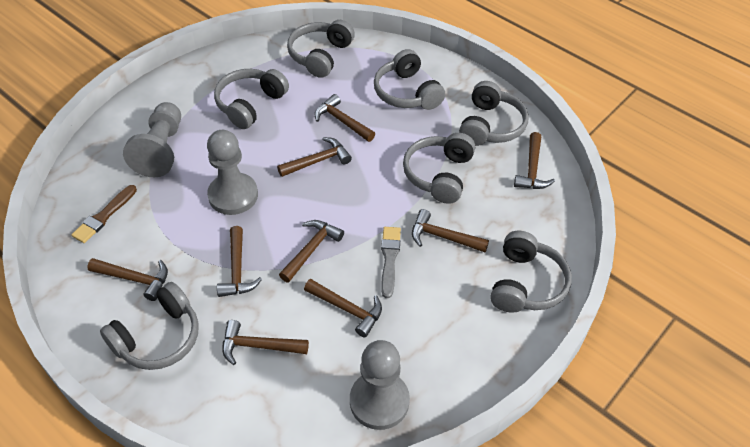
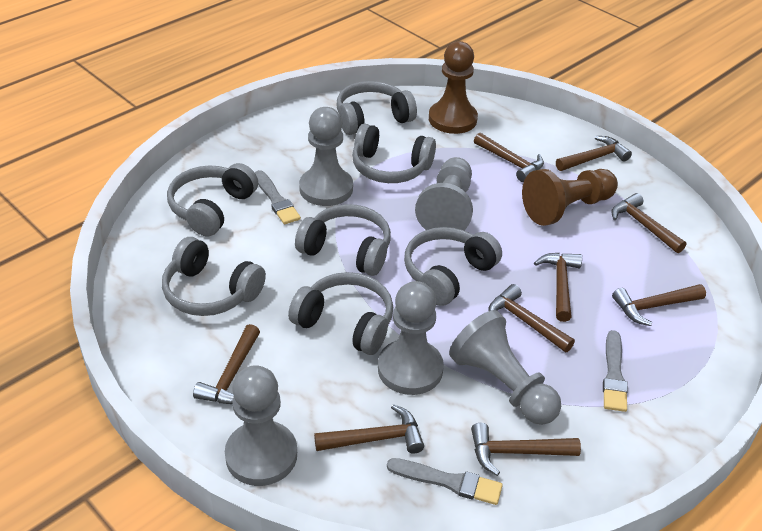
brown brush: 1 -> 0
brown pawn: 0 -> 2
grey brush: 1 -> 3
grey pawn: 3 -> 5

